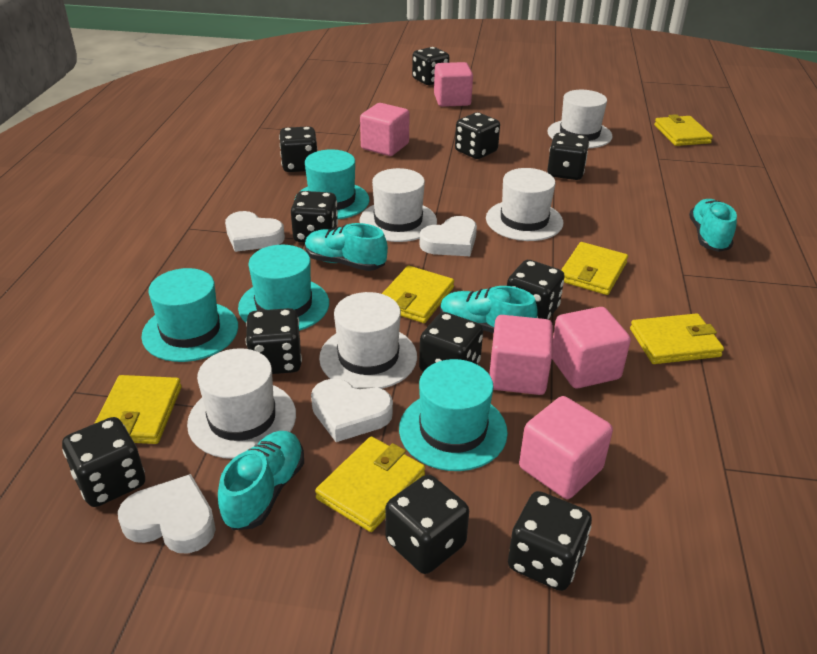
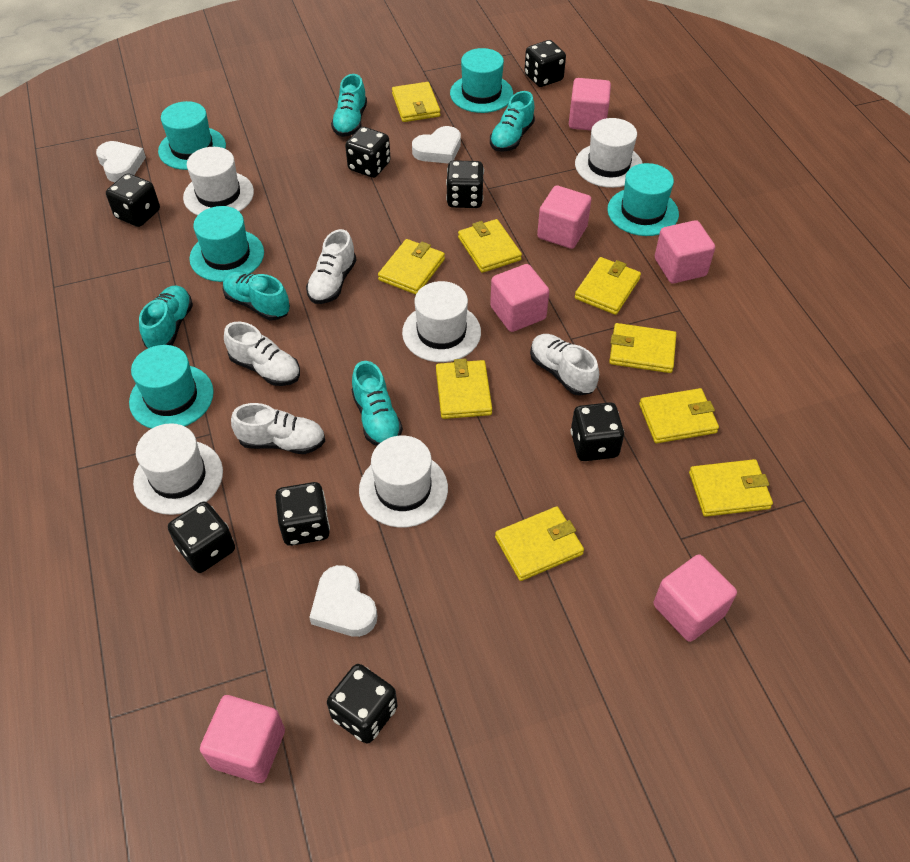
black dice: 11 -> 8
pink cube: 5 -> 6
turquoise hat: 4 -> 5
turquoise shoe: 4 -> 5
white heart: 4 -> 3
white shoe: 0 -> 4
yellow wallet: 6 -> 9

